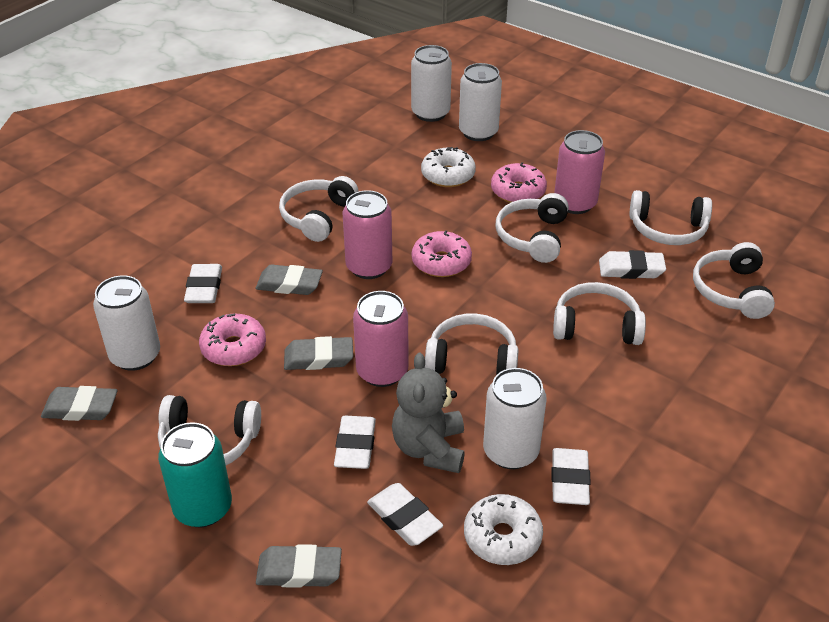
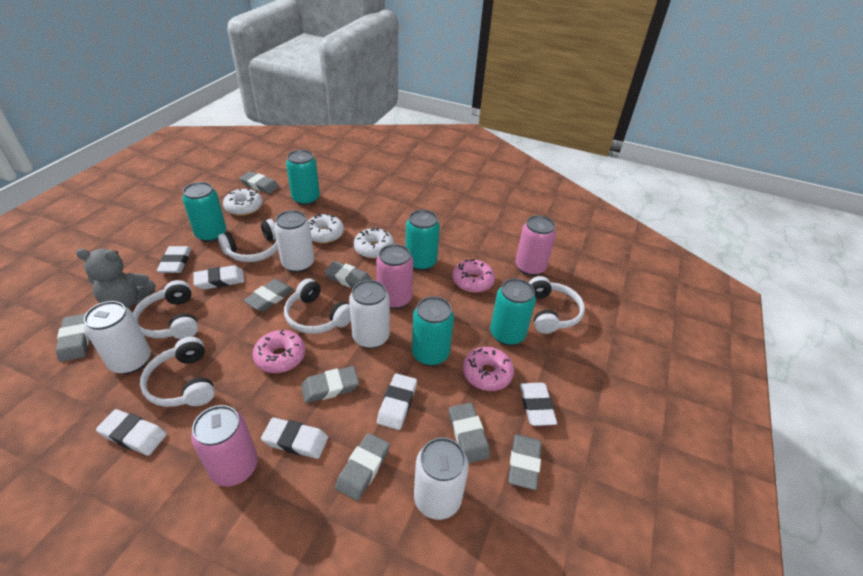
grey eraser: 4 -> 8
turquoise can: 1 -> 5
white donut: 2 -> 3
white eraser: 5 -> 6
white headphones: 7 -> 5

